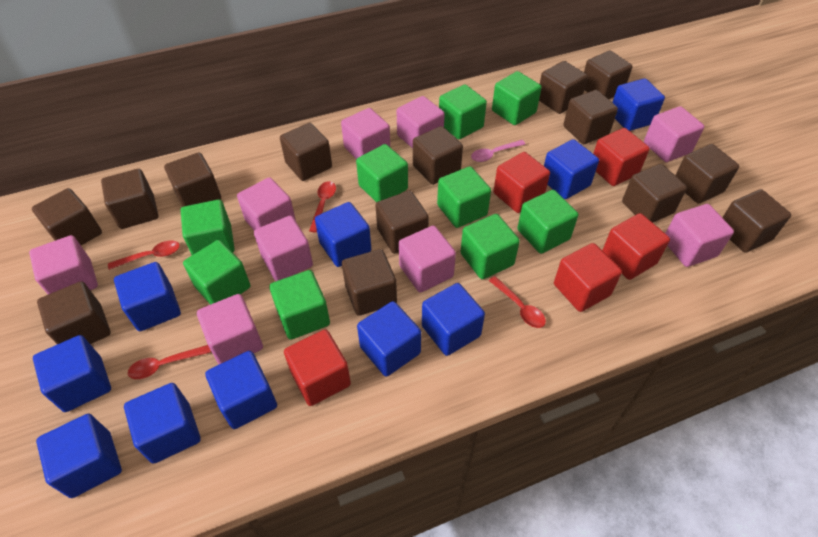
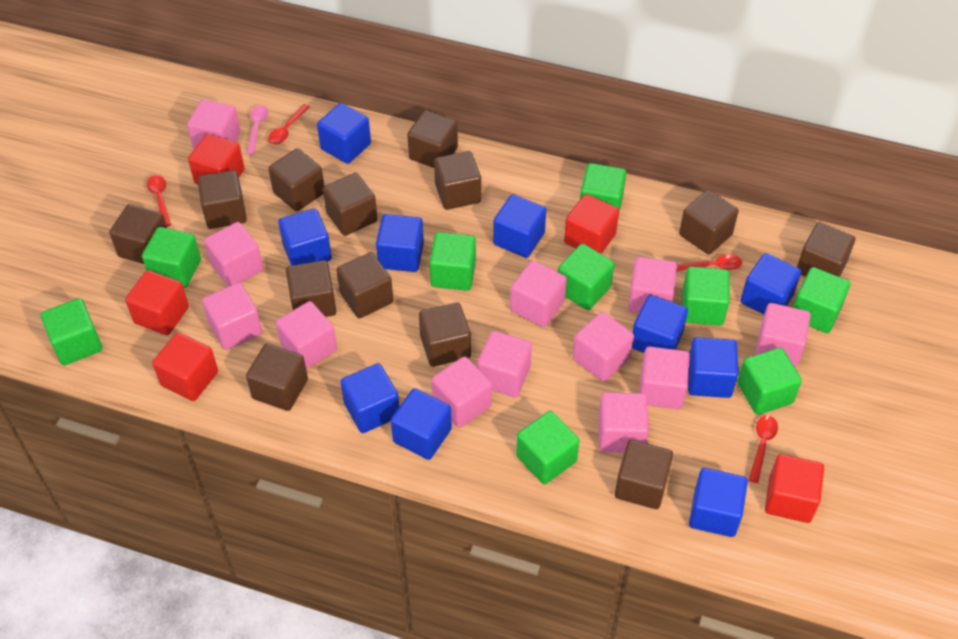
brown cube: 14 -> 13
pink cube: 9 -> 12

